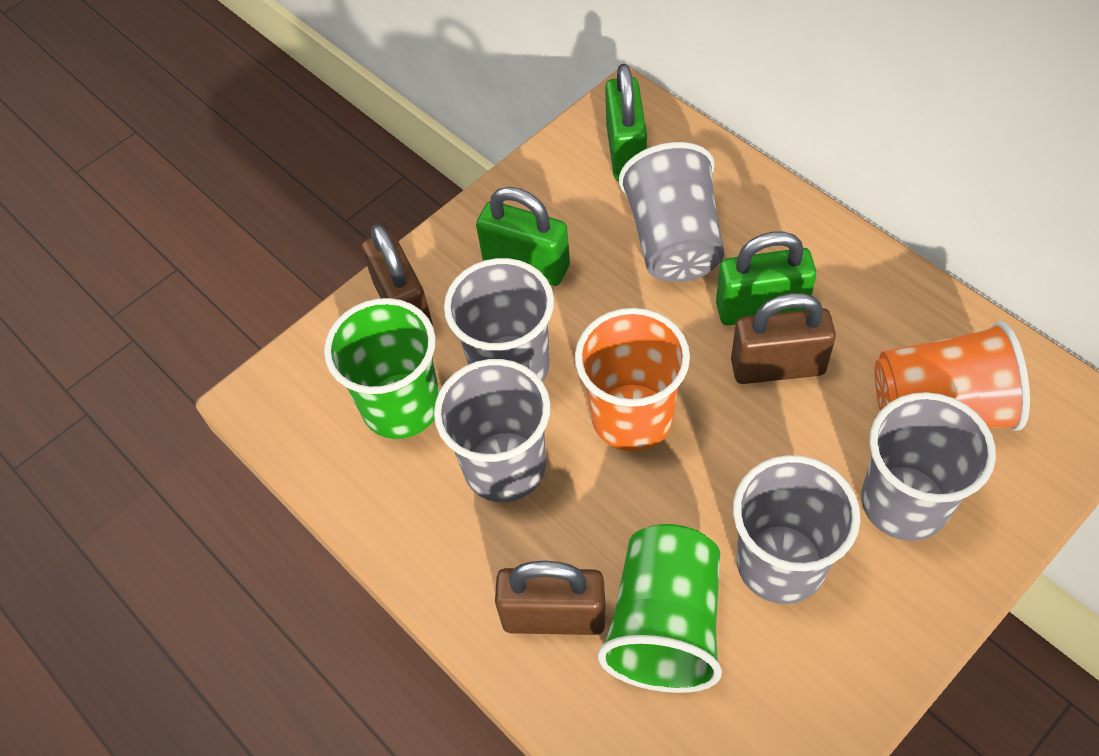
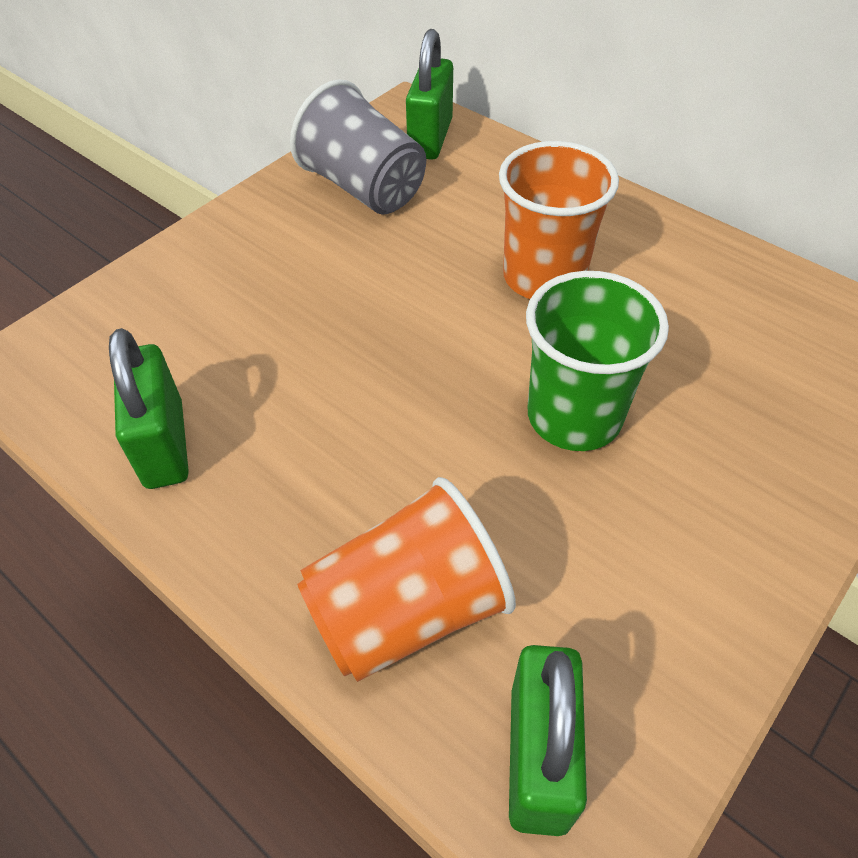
brown padlock: 3 -> 0
green cup: 2 -> 1
grey cup: 5 -> 1

